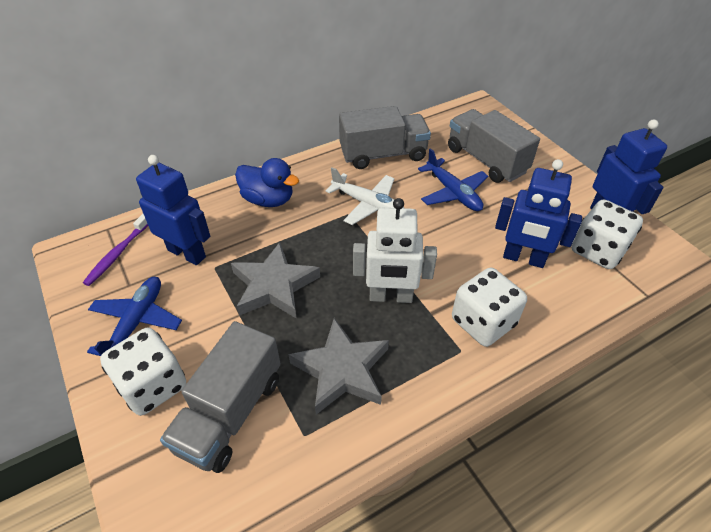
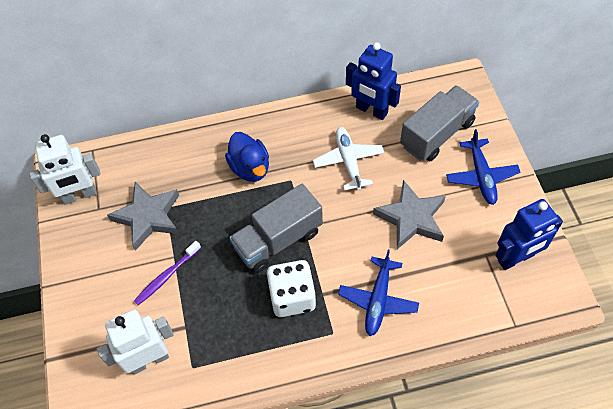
blue robot: 3 -> 2
grey truck: 3 -> 2
white dice: 3 -> 1
white robot: 1 -> 2

